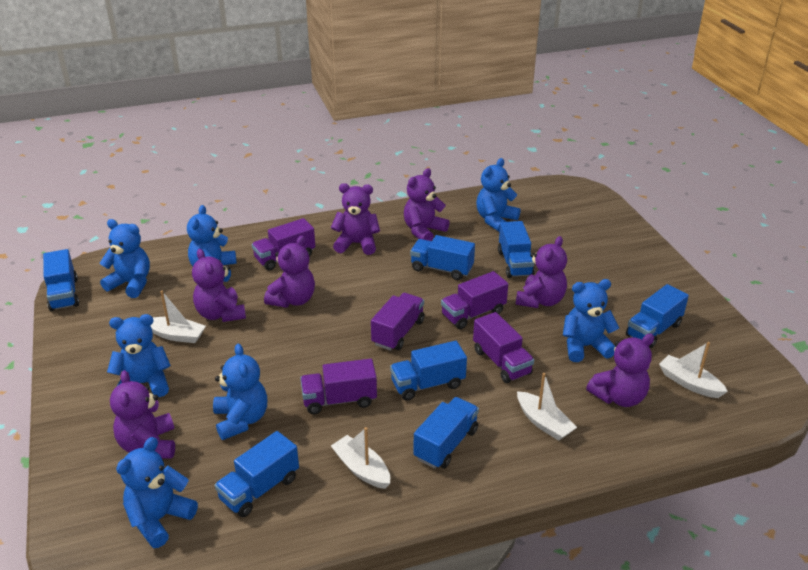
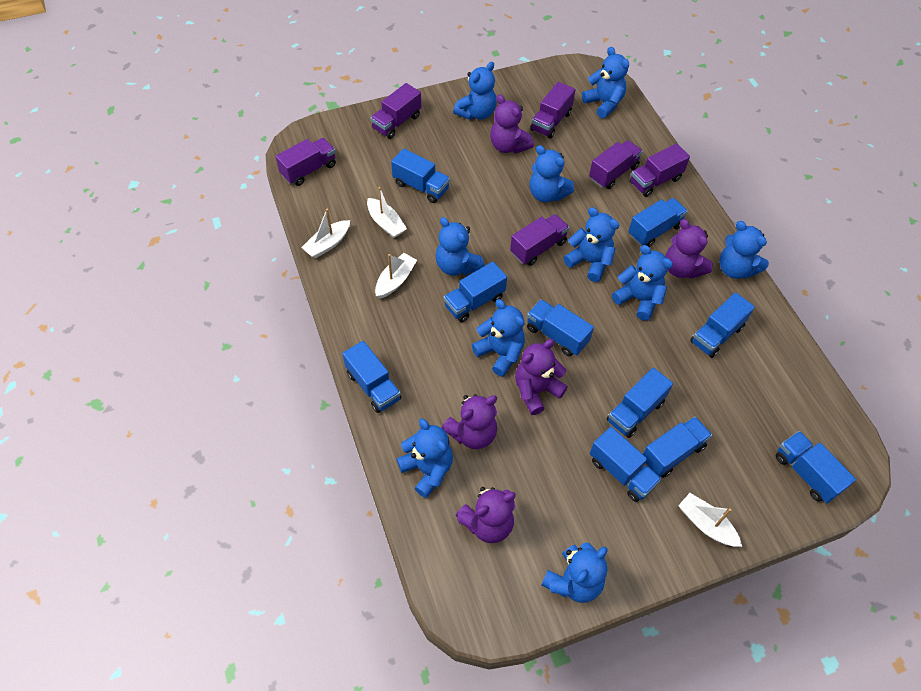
blue teddy bear: 7 -> 10
blue truck: 7 -> 10
purple teddy bear: 7 -> 5
purple truck: 5 -> 6

